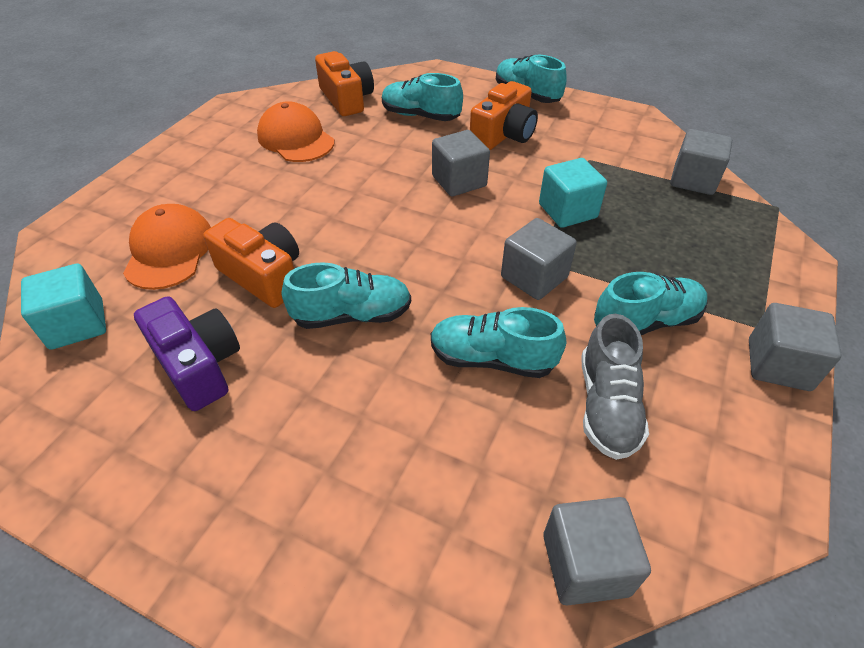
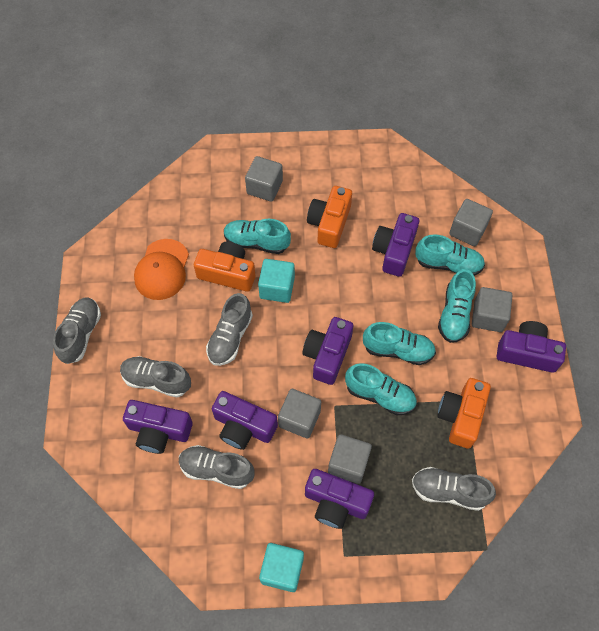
grey shoe: 1 -> 5
orange cap: 2 -> 1
purple camera: 1 -> 6

